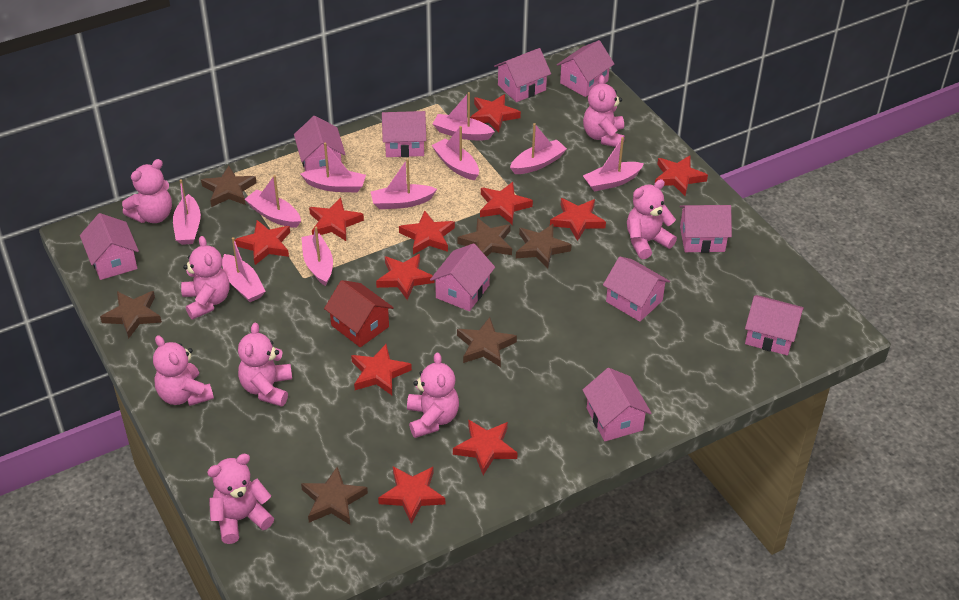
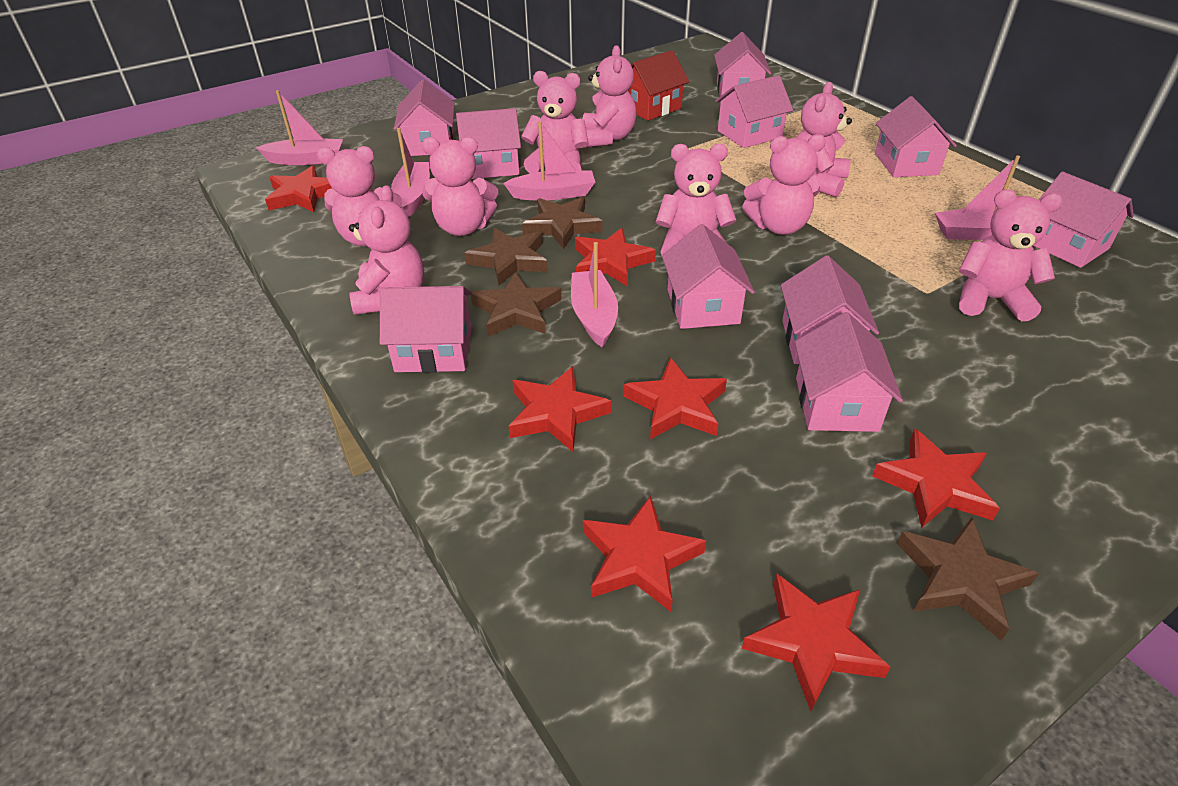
brown star: 6 -> 4
pink boat: 10 -> 5
pink teddy bear: 8 -> 9
red star: 11 -> 7

